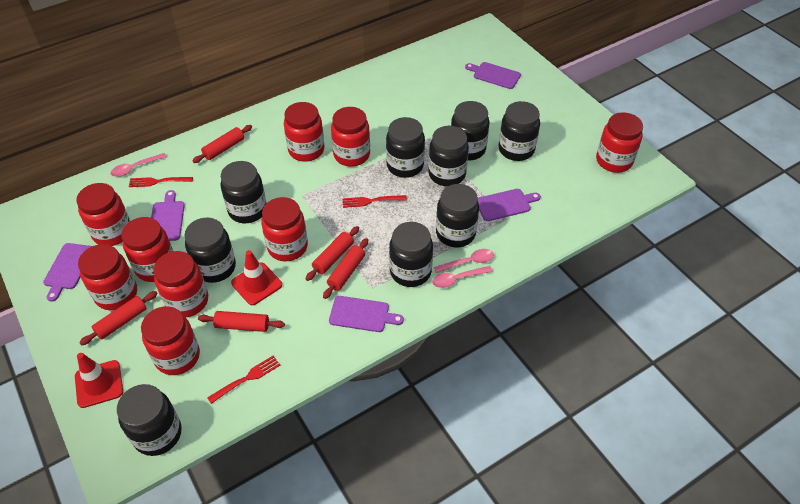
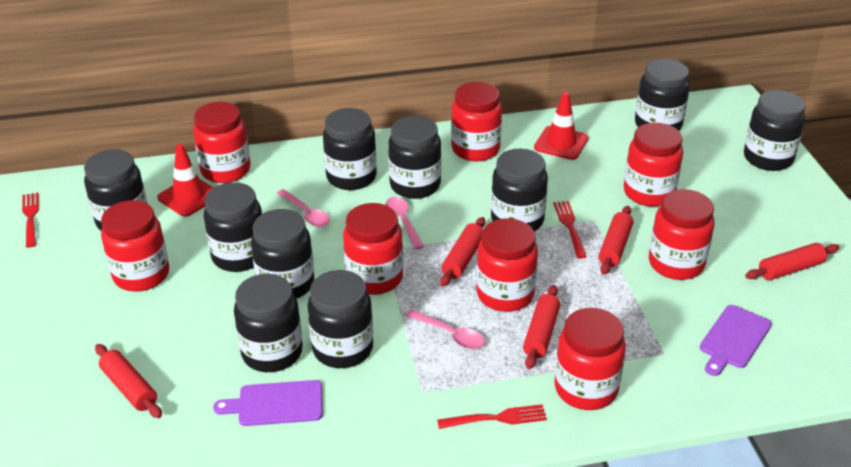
black jar: 9 -> 10
purple cutting board: 5 -> 2
red jar: 9 -> 8

